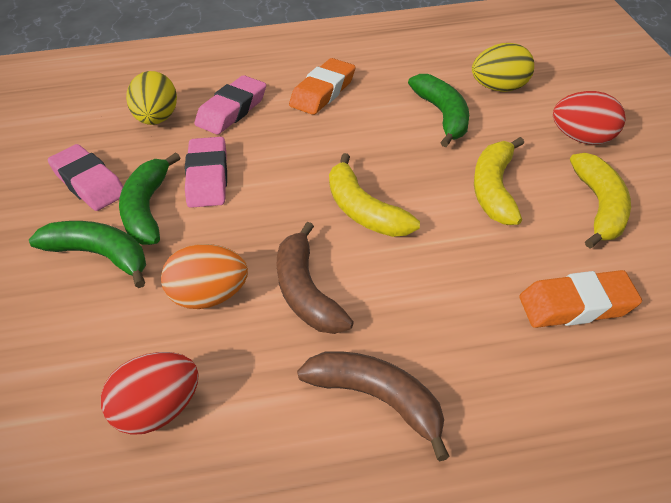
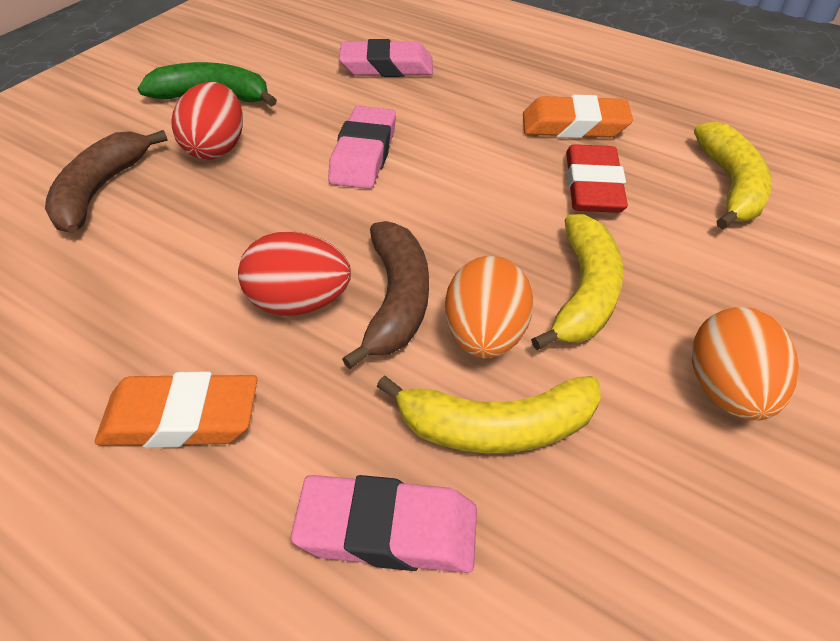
green banana: 3 -> 1
orange egg: 1 -> 2
red eraser: 0 -> 1
yellow egg: 2 -> 0

